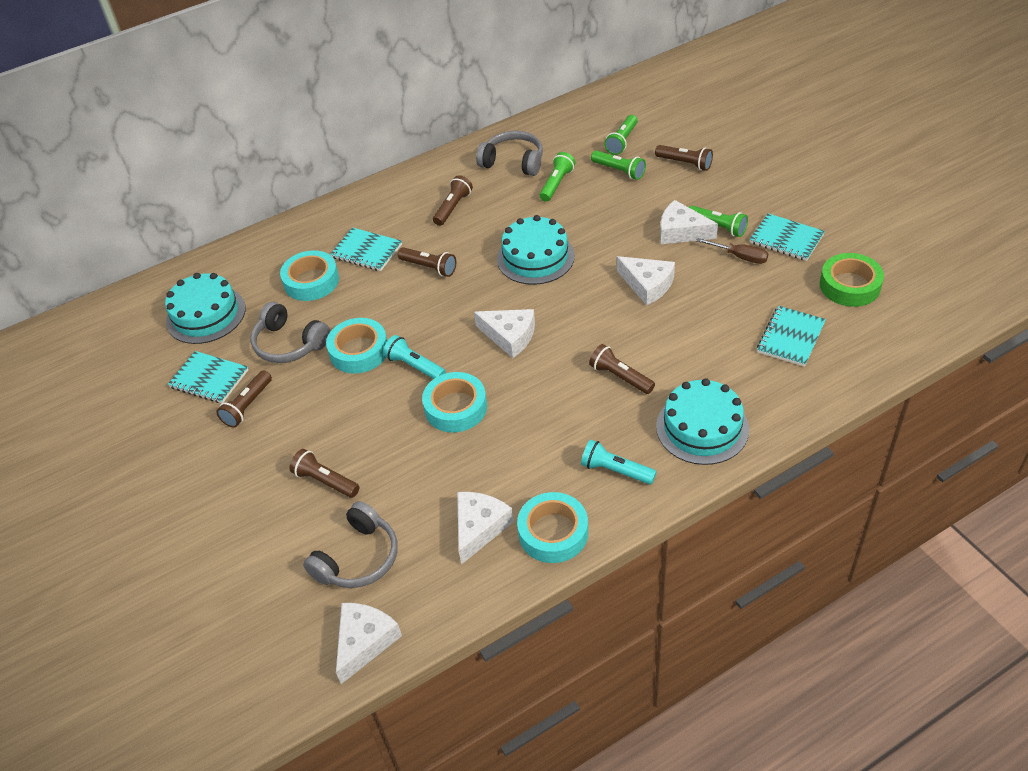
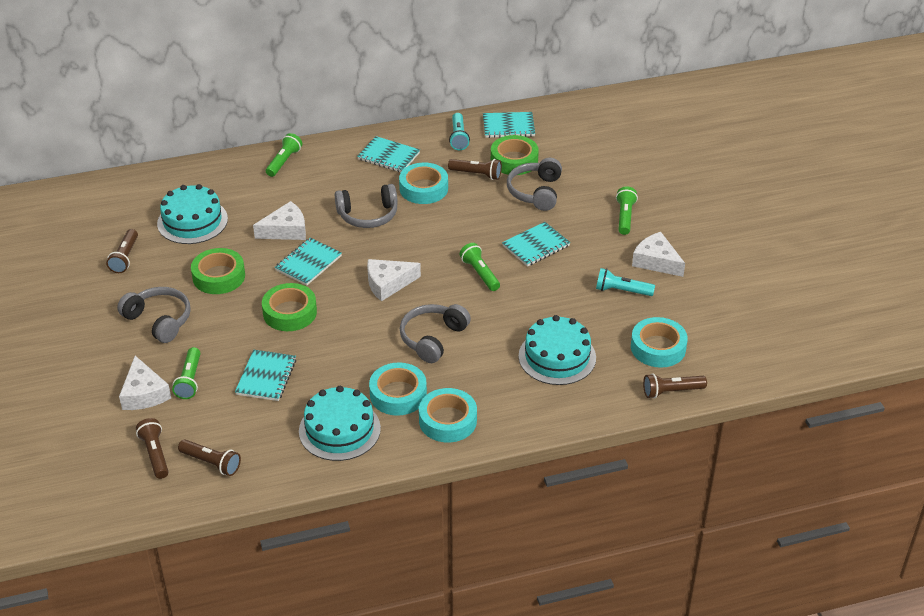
brown flashlight: 6 -> 5
brown screwdriver: 1 -> 0
green tape: 1 -> 3
grey headphones: 3 -> 4
turquoise notebook: 4 -> 5
white cheese: 5 -> 4

